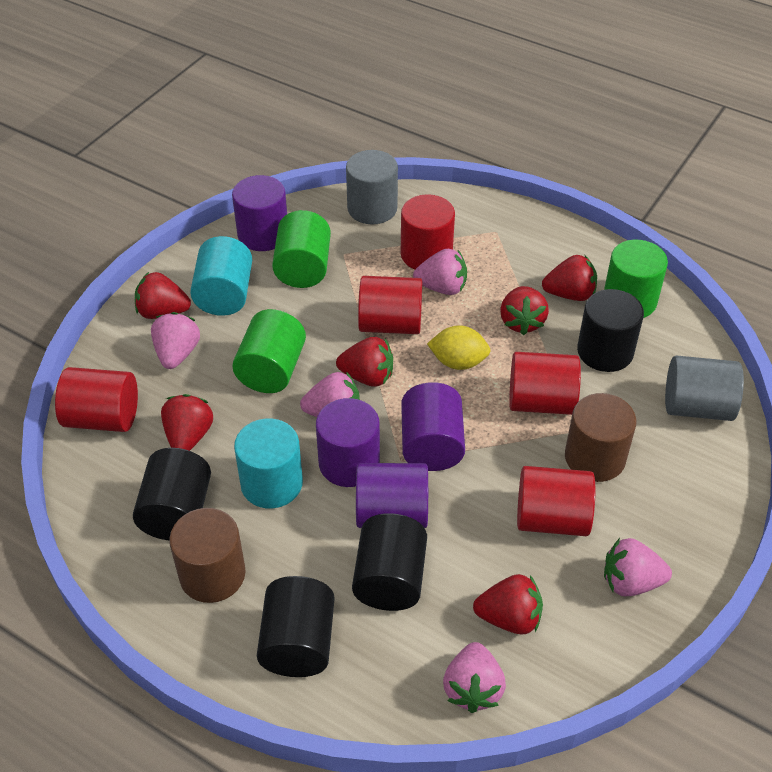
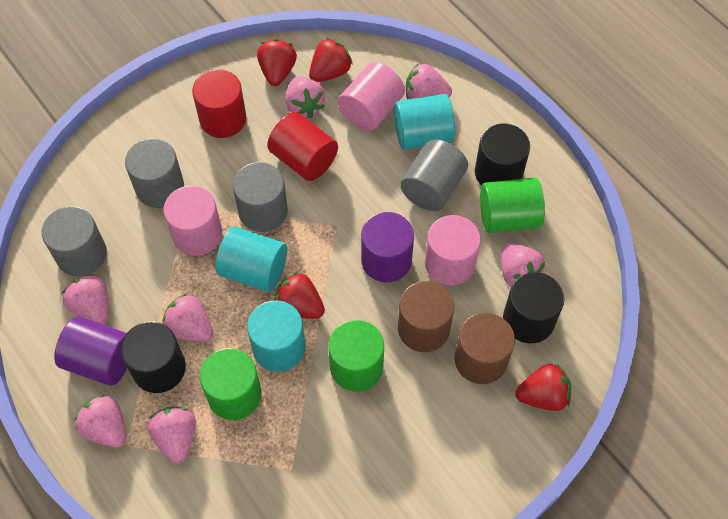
black cylinder: 4 -> 3
grey cylinder: 2 -> 4
pink cylinder: 0 -> 3
pink strawberry: 5 -> 7
purple cylinder: 4 -> 2
red cylinder: 5 -> 2
red strawberry: 6 -> 4
turquoise cylinder: 2 -> 3
yellow lemon: 1 -> 0

